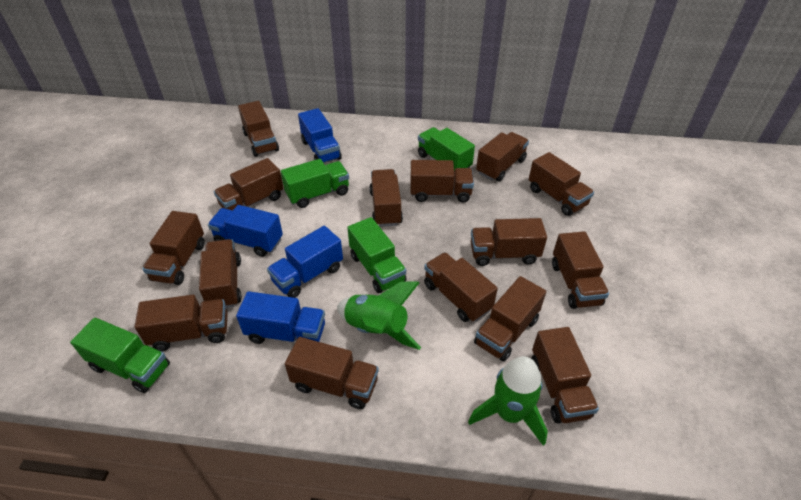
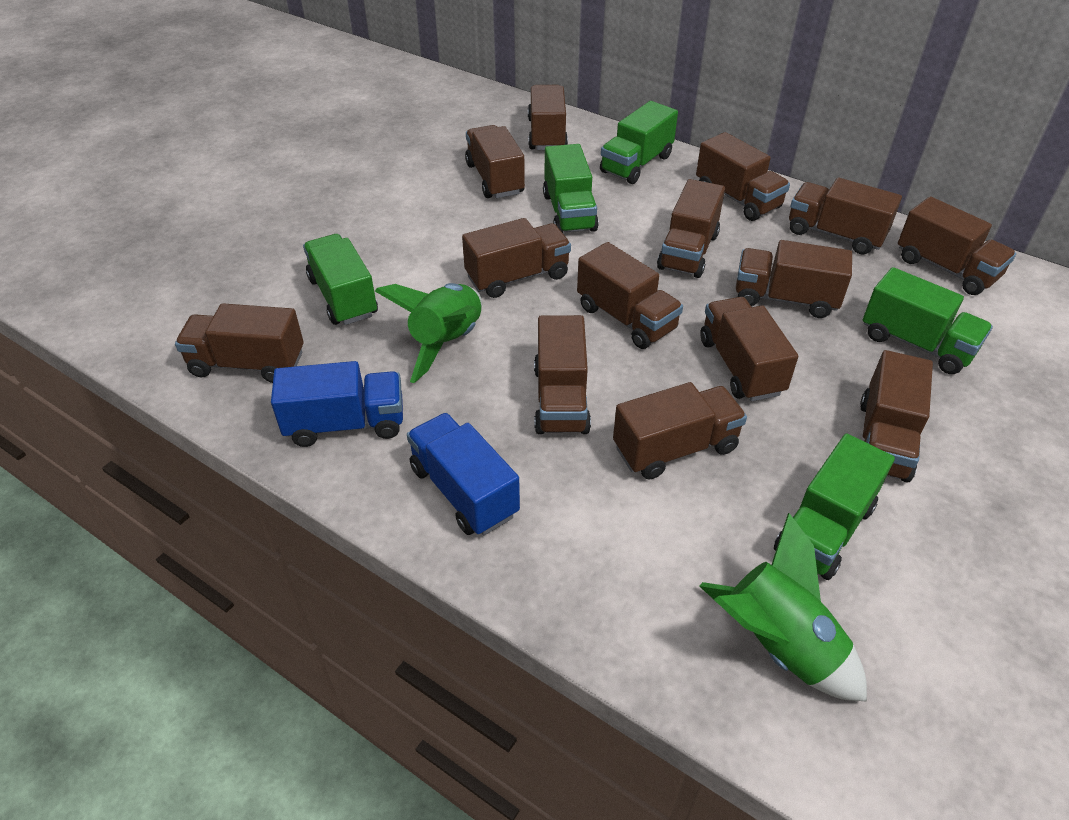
blue truck: 4 -> 2
brown truck: 15 -> 14
green truck: 4 -> 5

